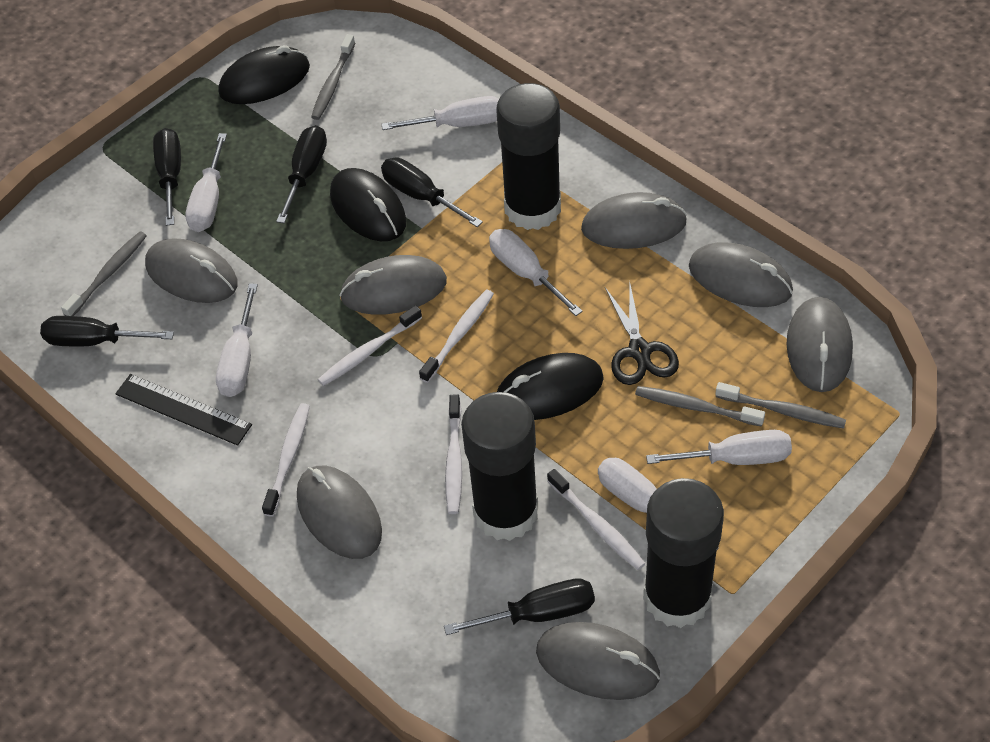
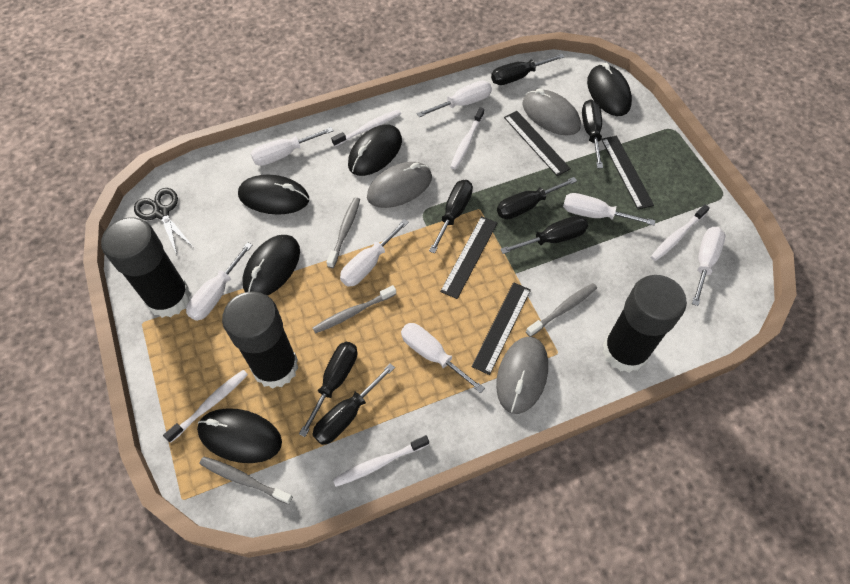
black mouse: 3 -> 5
black ruler: 1 -> 4
black screwdriver: 5 -> 7
grey mouse: 7 -> 3
white screwdriver: 6 -> 7

